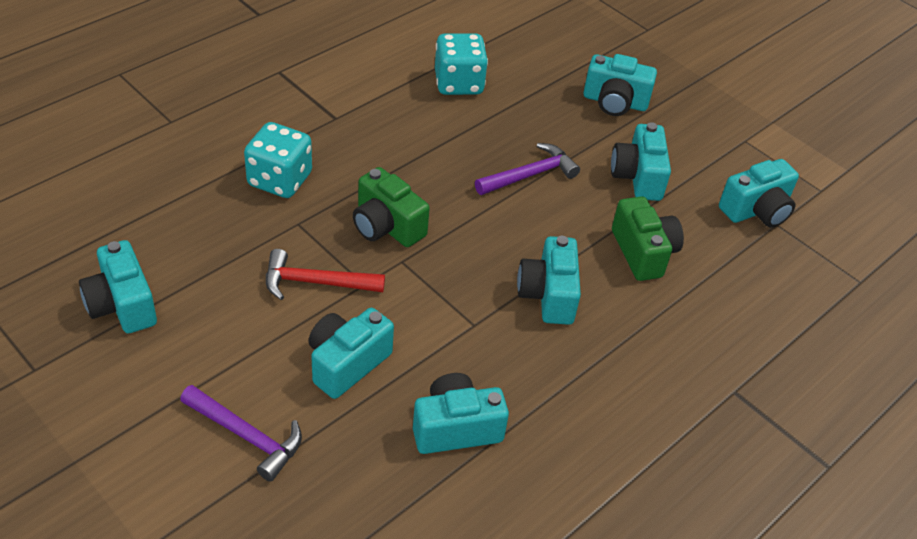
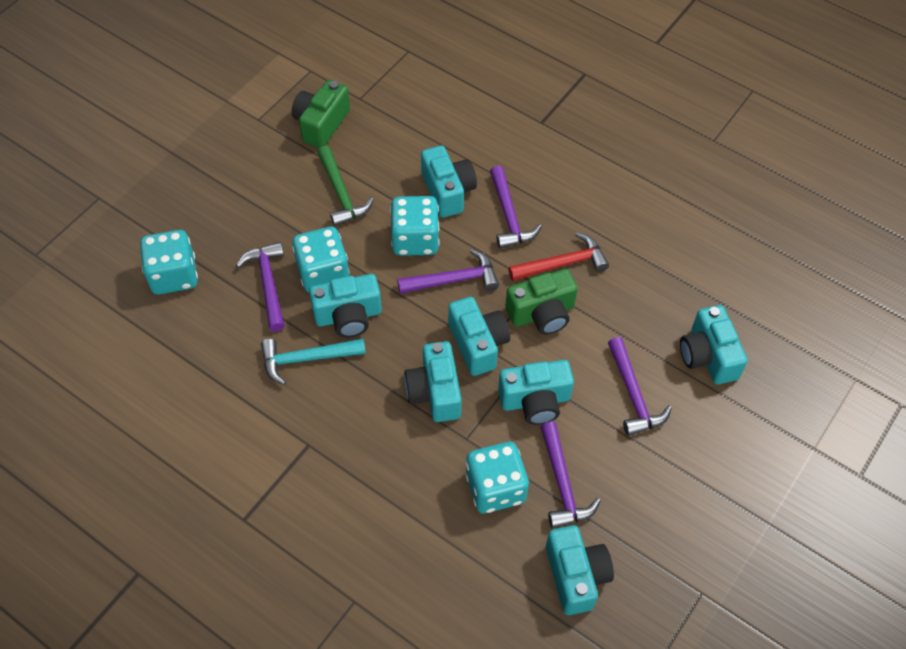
green hammer: 0 -> 1
purple hammer: 2 -> 5
turquoise dice: 2 -> 4
turquoise hammer: 0 -> 1

